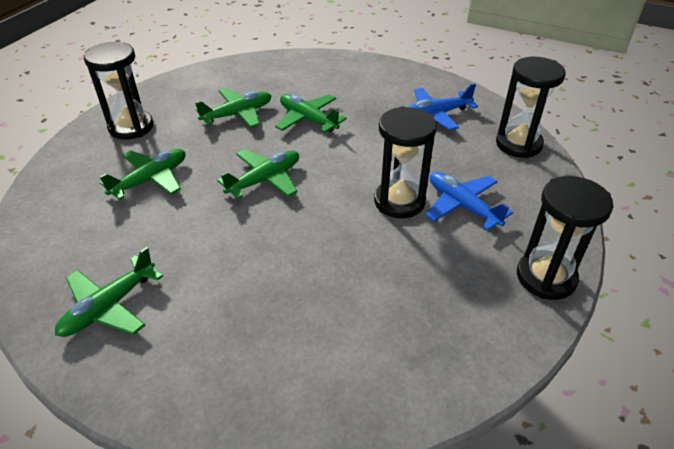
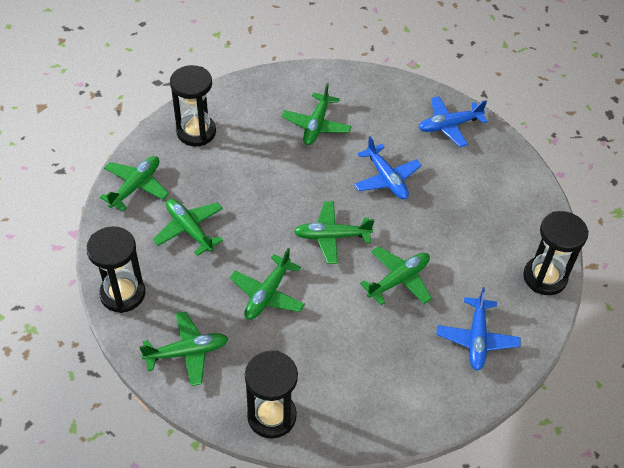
blue plane: 2 -> 3
green plane: 5 -> 7

